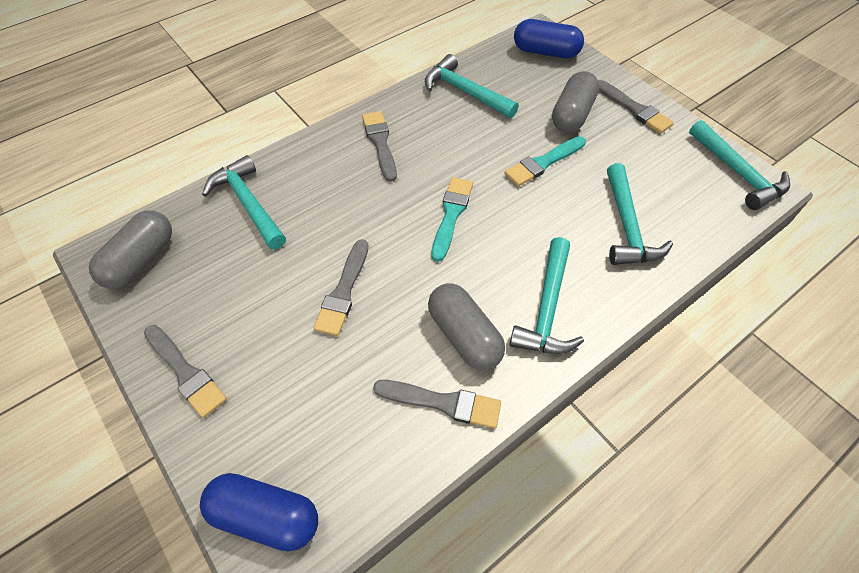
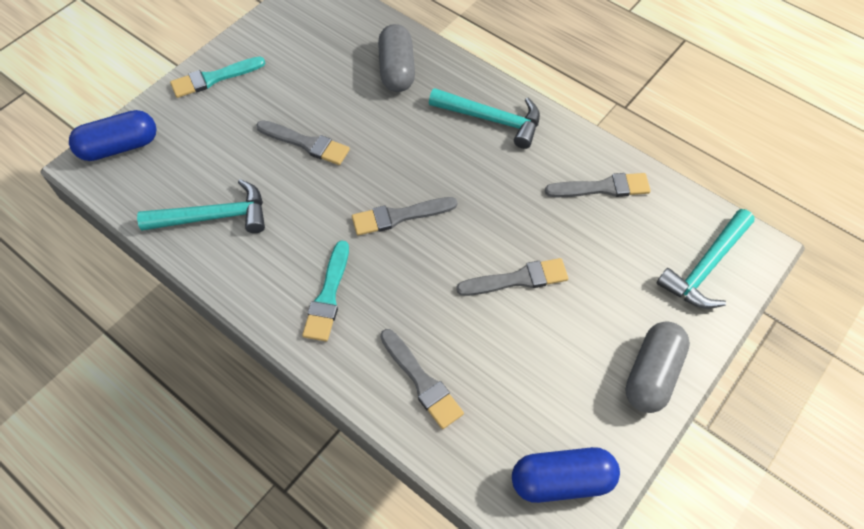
grey capsule: 3 -> 2
turquoise hammer: 5 -> 3

